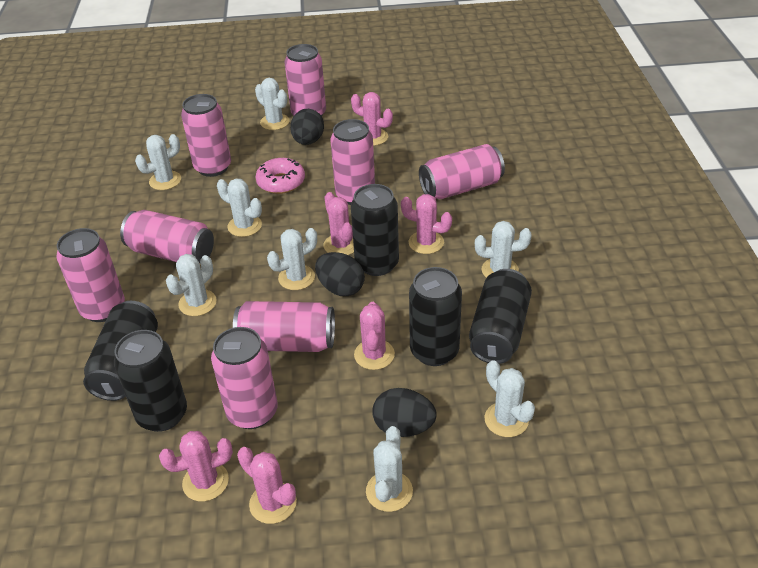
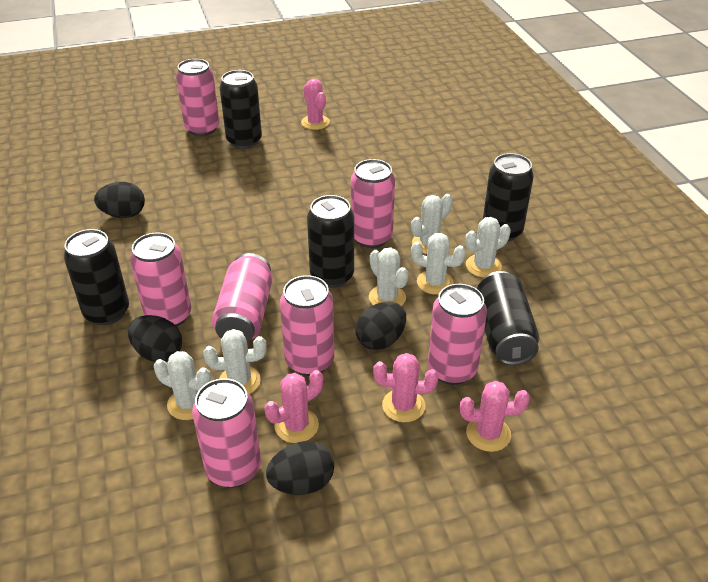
black egg: 3 -> 4
pink cactus: 6 -> 4
pink can: 8 -> 7
pink donut: 1 -> 0
white cactus: 8 -> 6

